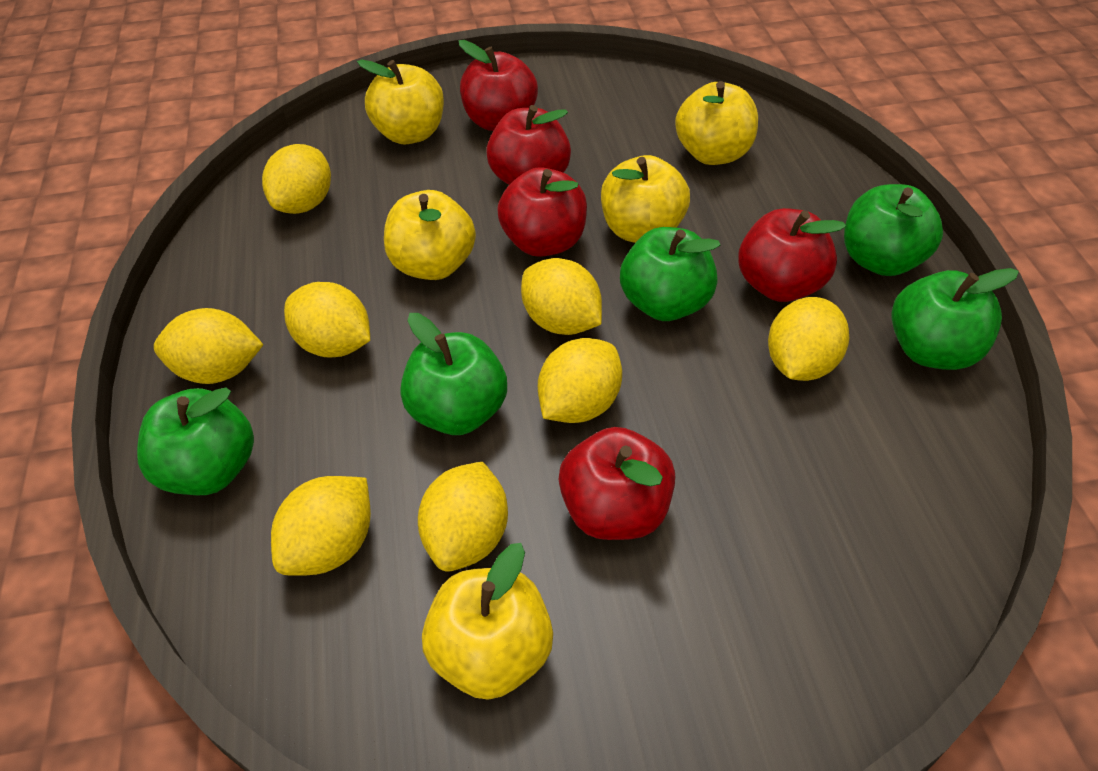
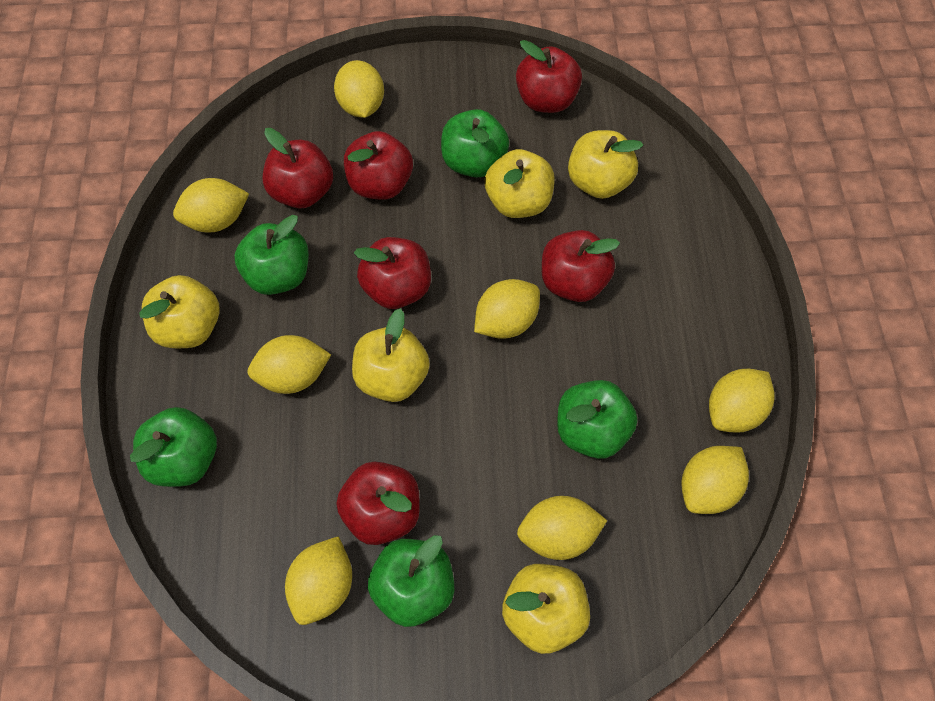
red apple: 5 -> 6

